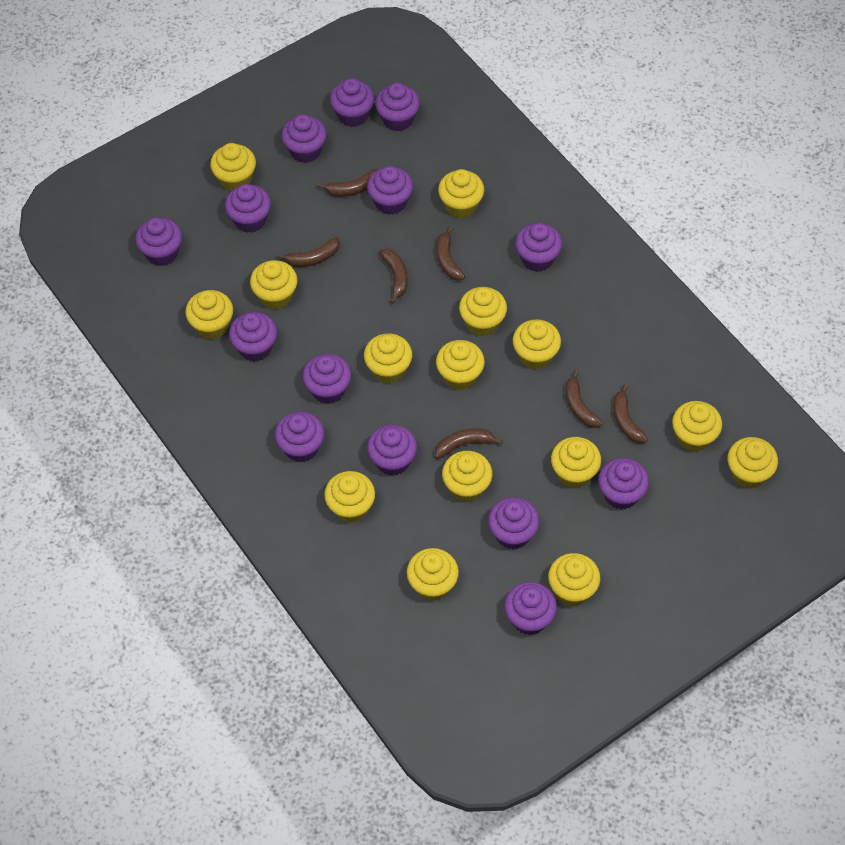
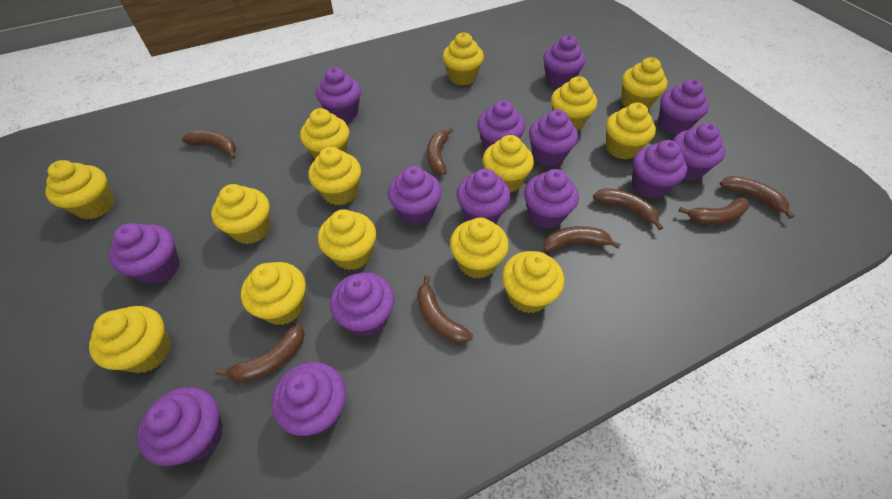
brown banana: 7 -> 8
yellow cupcake: 15 -> 14

